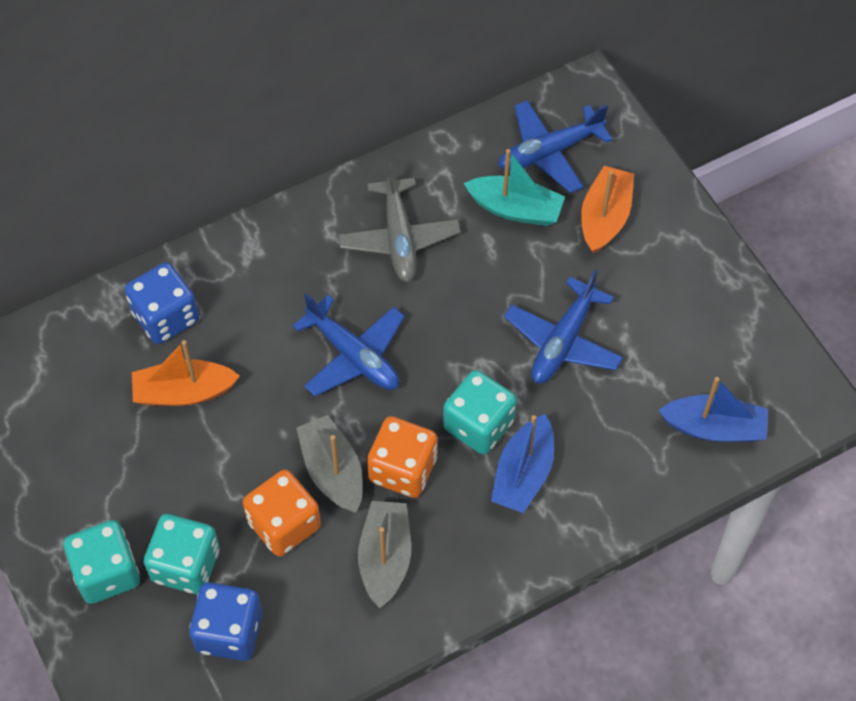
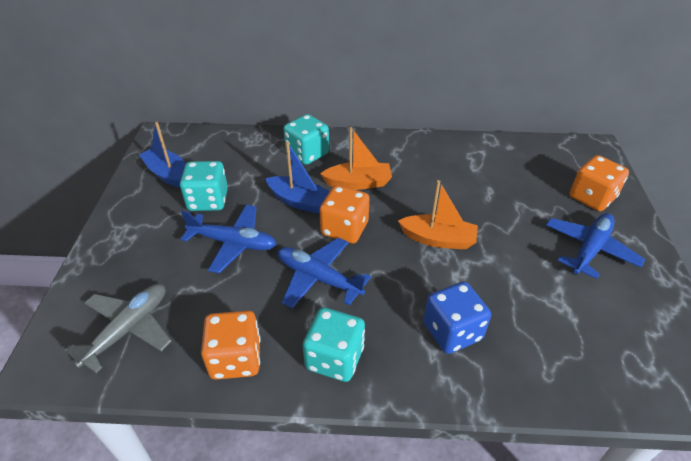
blue dice: 2 -> 1
grey boat: 2 -> 0
orange dice: 2 -> 3
turquoise boat: 1 -> 0

